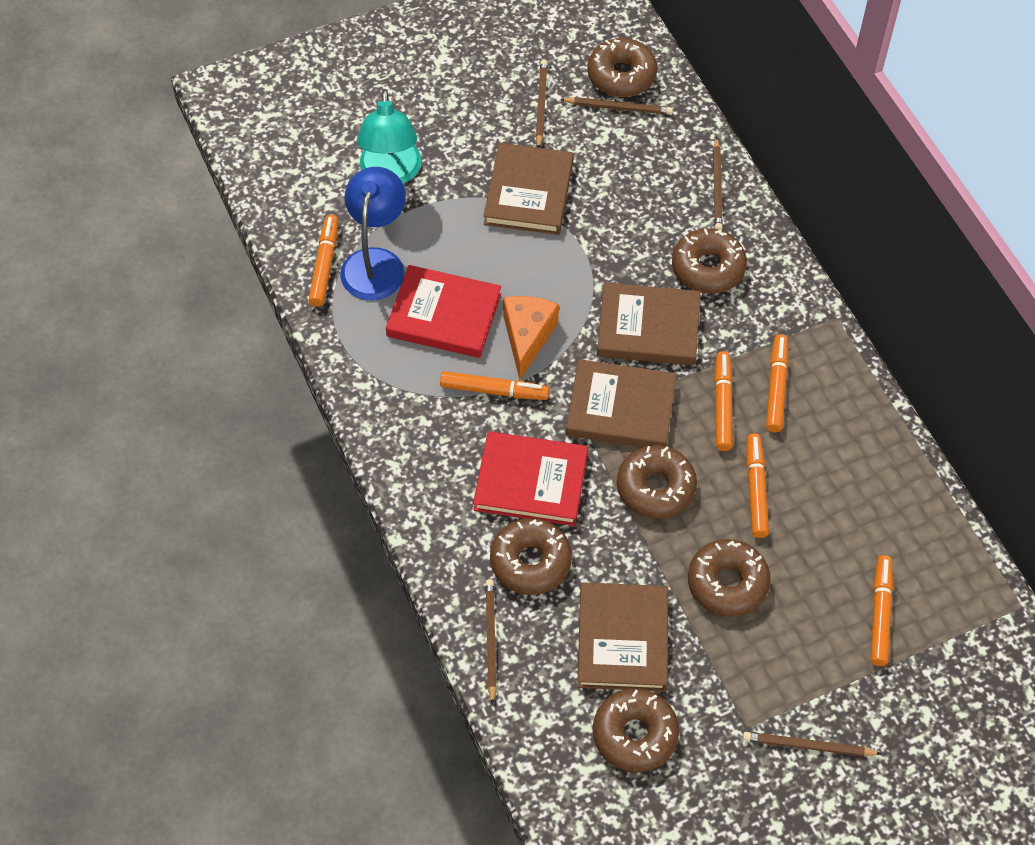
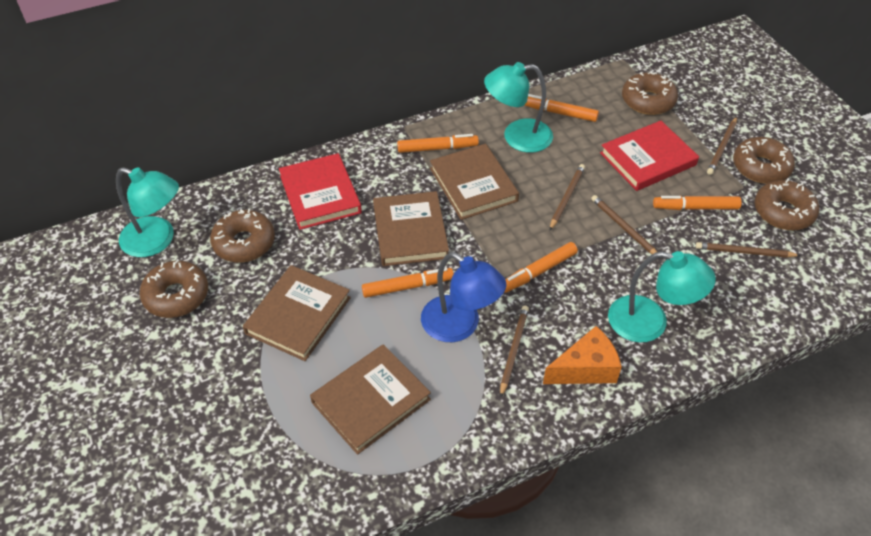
brown donut: 6 -> 5
orange marker: 6 -> 5
turquoise lamp: 1 -> 3

